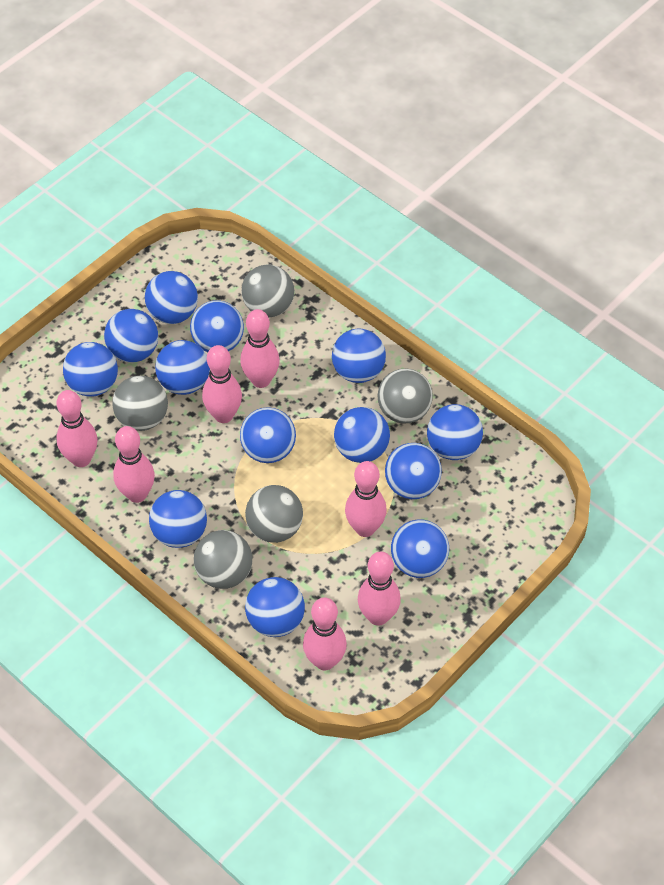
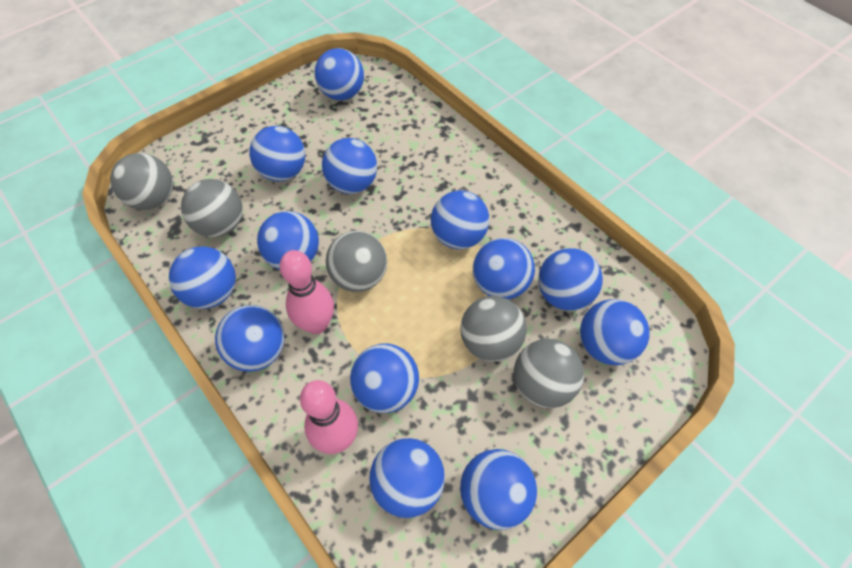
pink bowling pin: 7 -> 2

